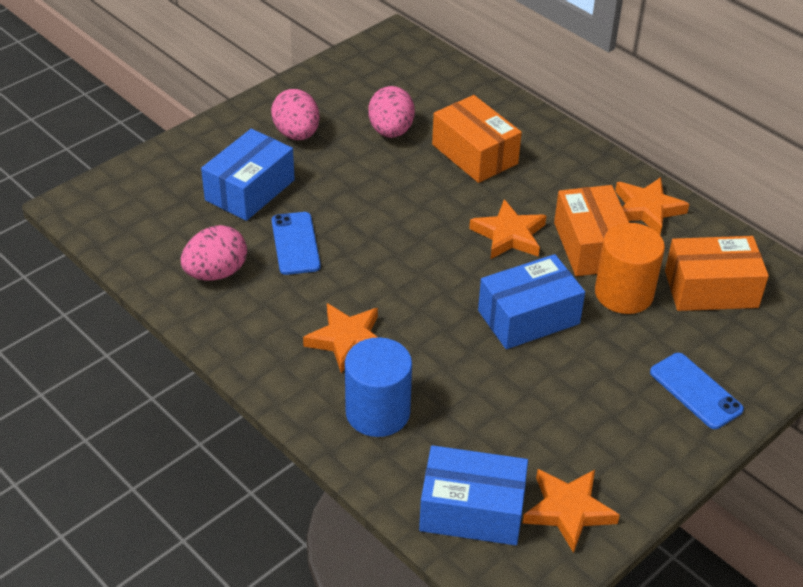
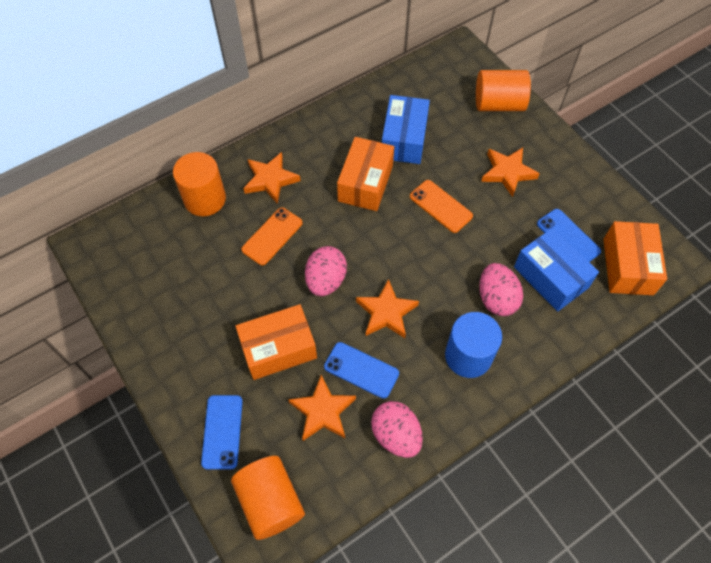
blue box: 3 -> 2
blue phone: 2 -> 3
orange cylinder: 1 -> 3
orange phone: 0 -> 2

